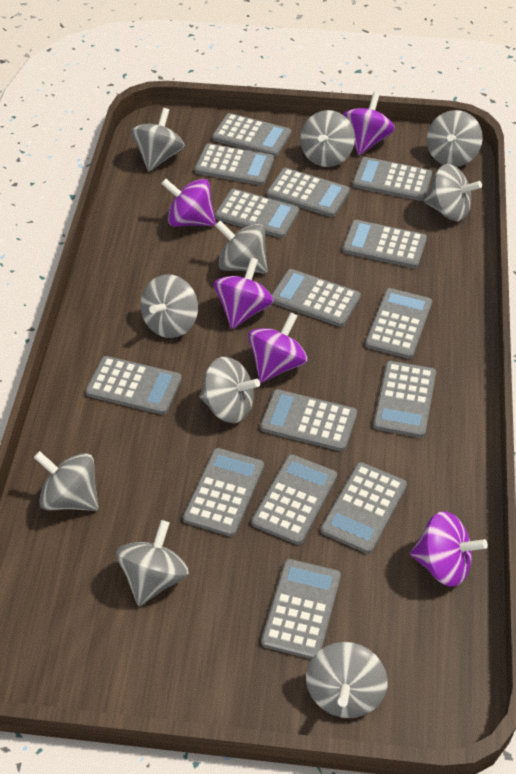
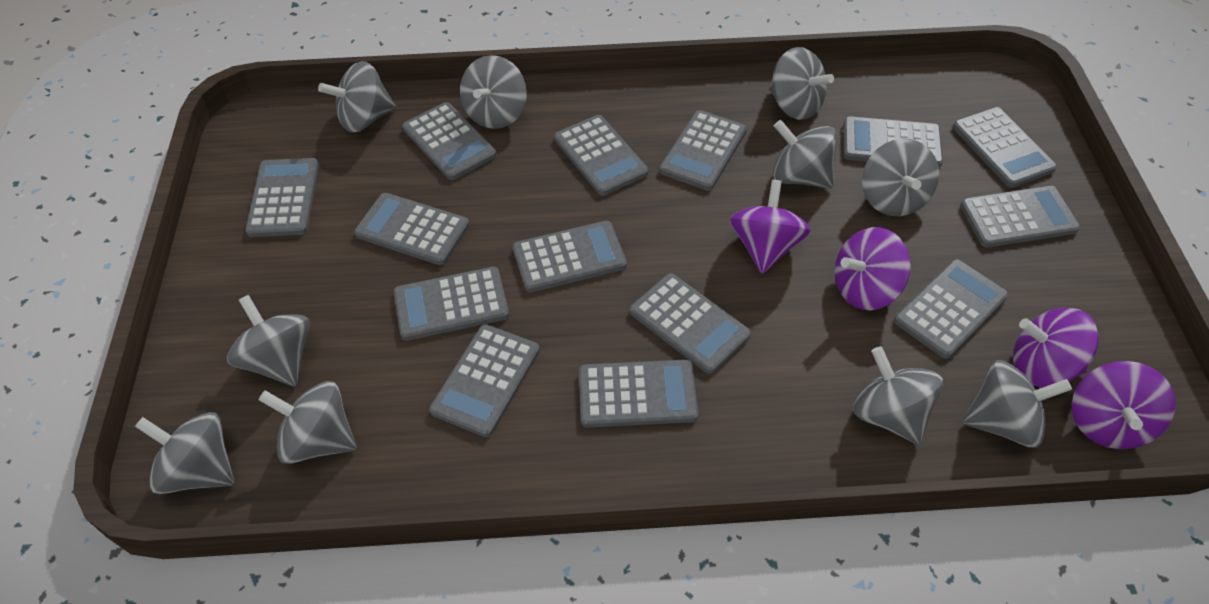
grey calculator: 15 -> 14
purple spinning top: 5 -> 4

